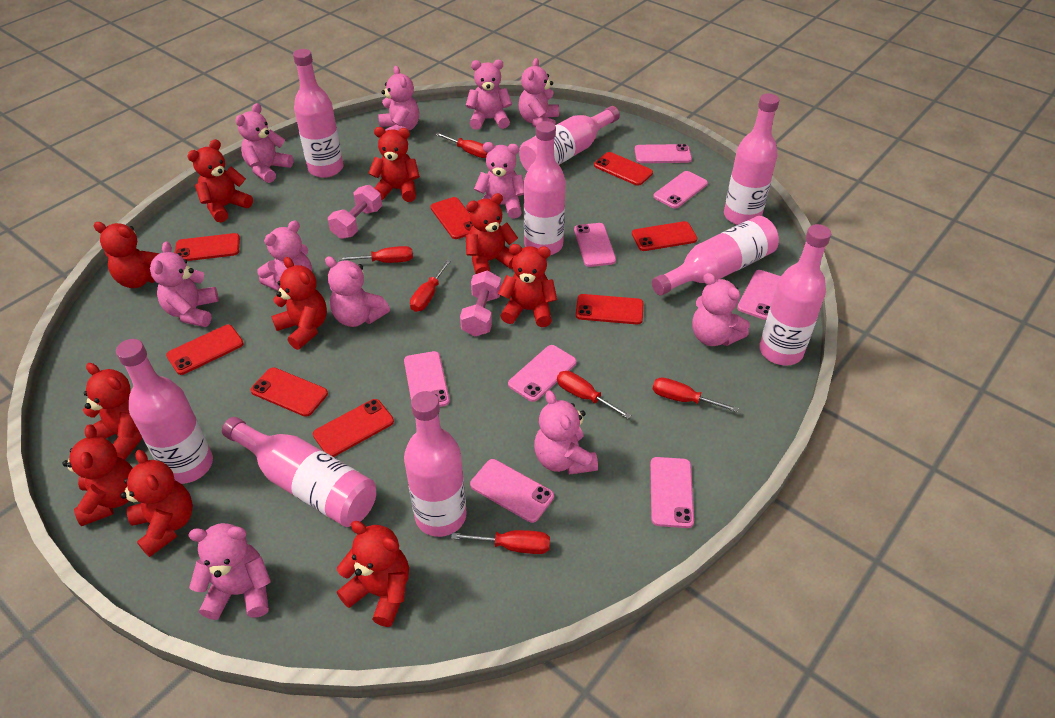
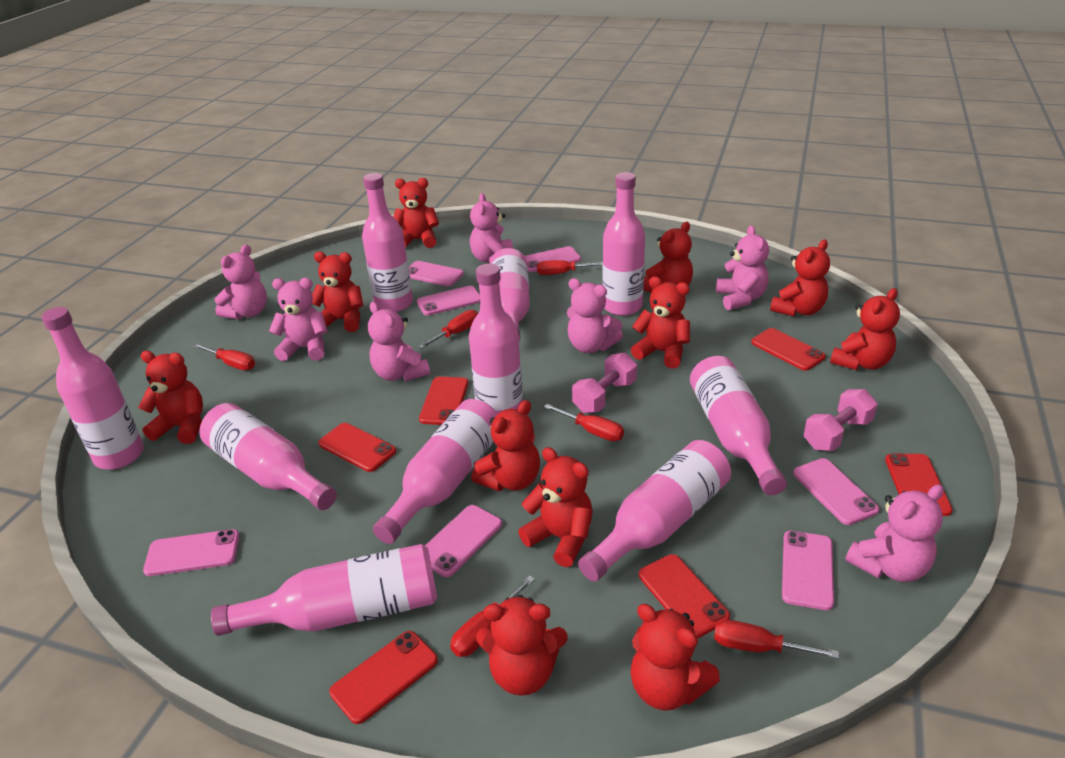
pink bottle: 9 -> 10
pink phone: 8 -> 7
pink teddy bear: 11 -> 7
red phone: 8 -> 6
red teddy bear: 10 -> 11

